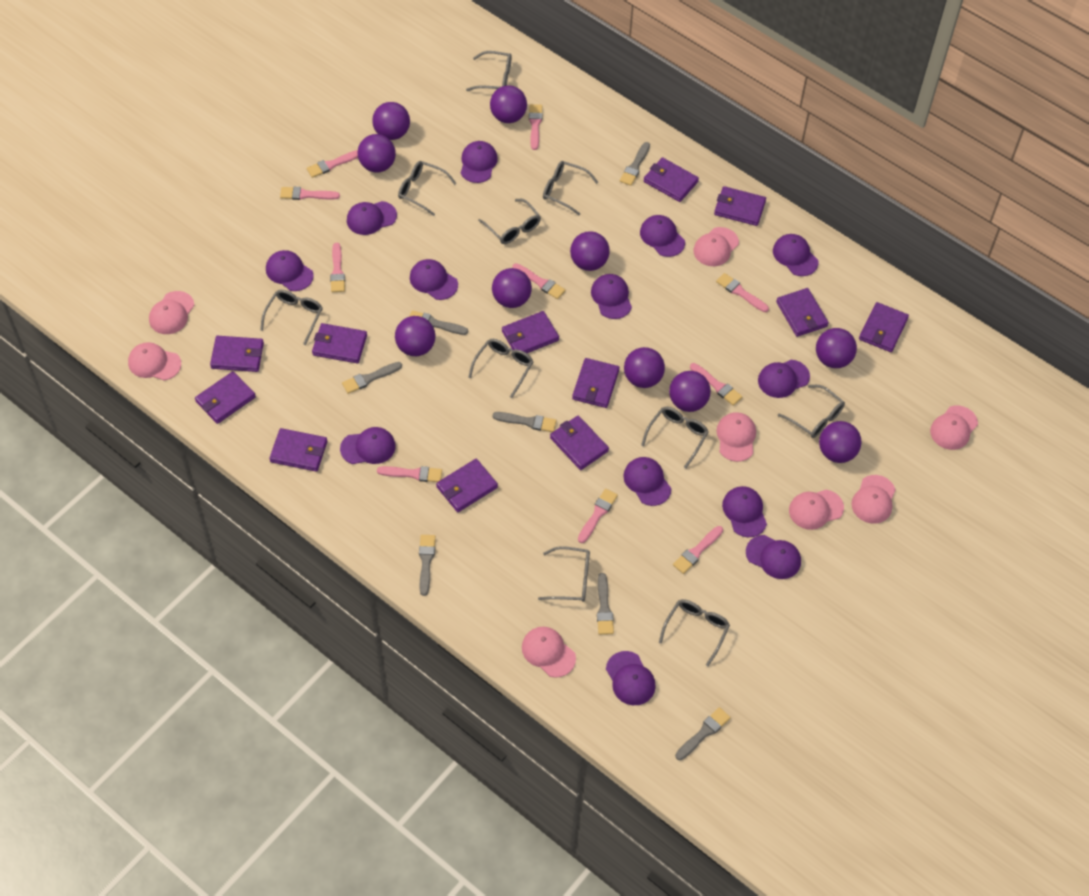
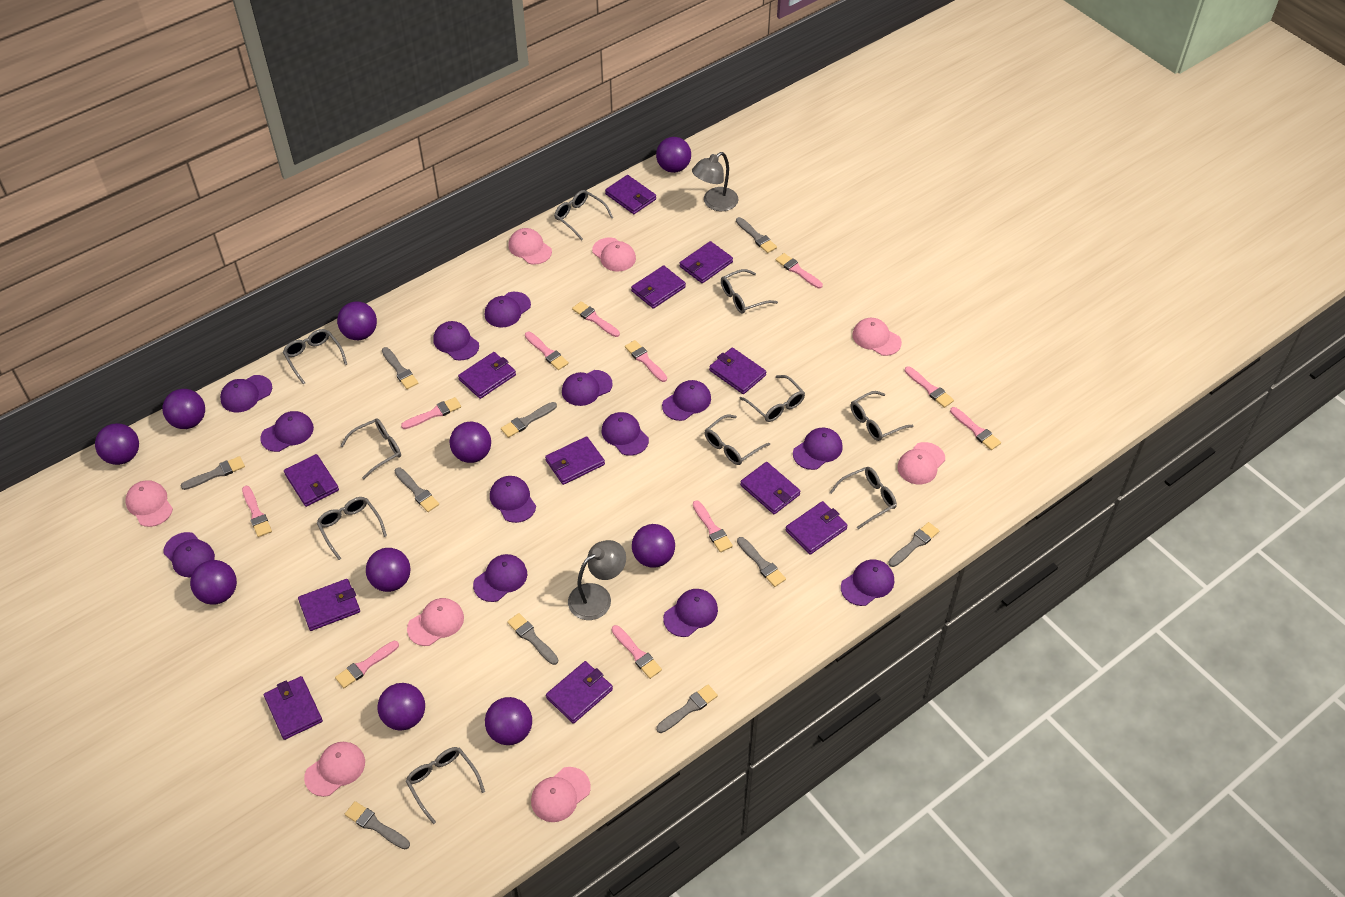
grey brush: 7 -> 10
grey lamp: 0 -> 2
pink brush: 10 -> 11

